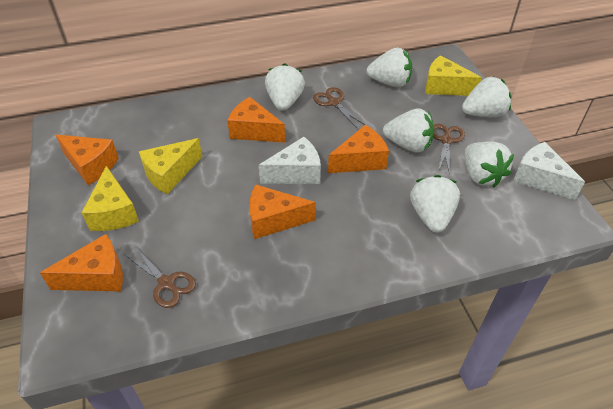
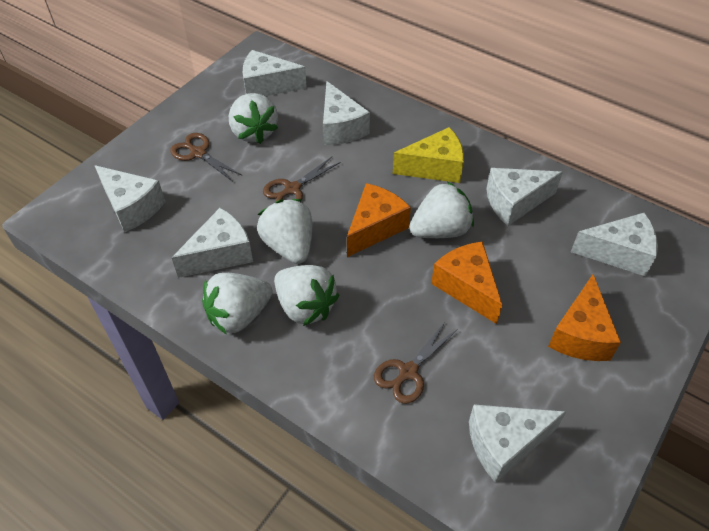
orange cheese: 5 -> 3
white cheese: 2 -> 7
white strawberry: 6 -> 5
yellow cheese: 3 -> 1

